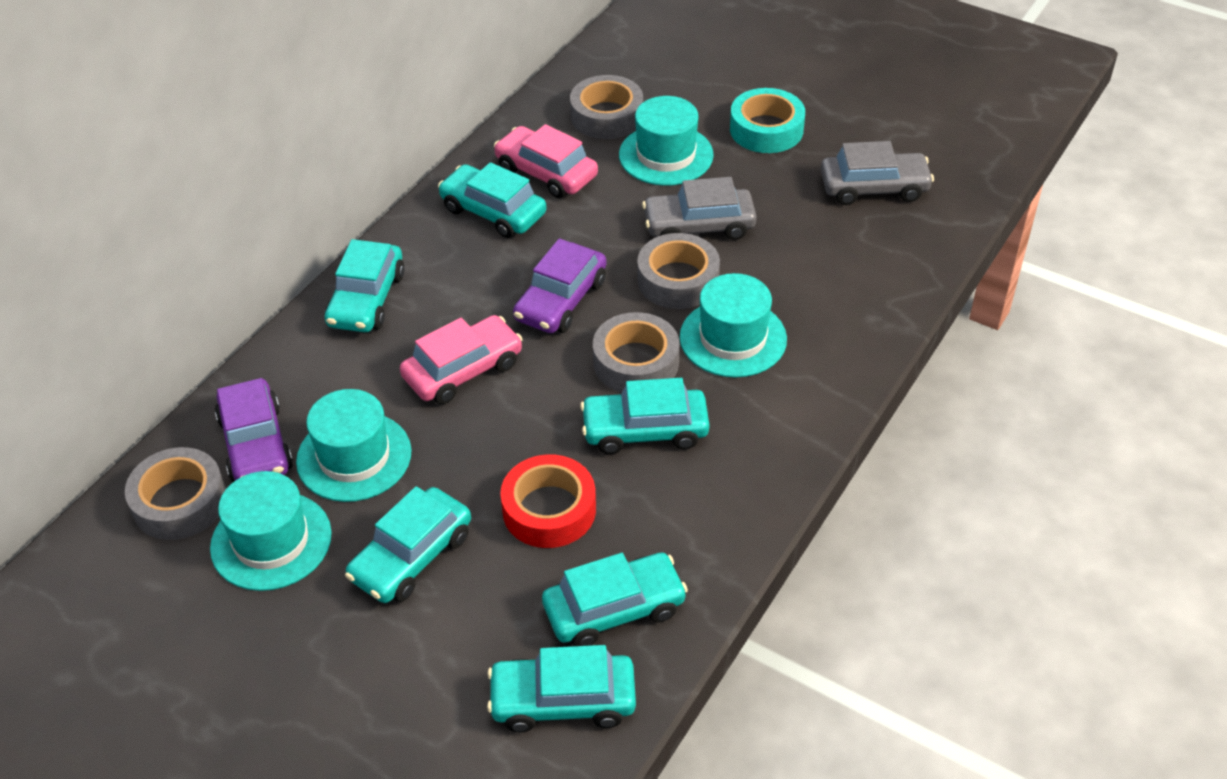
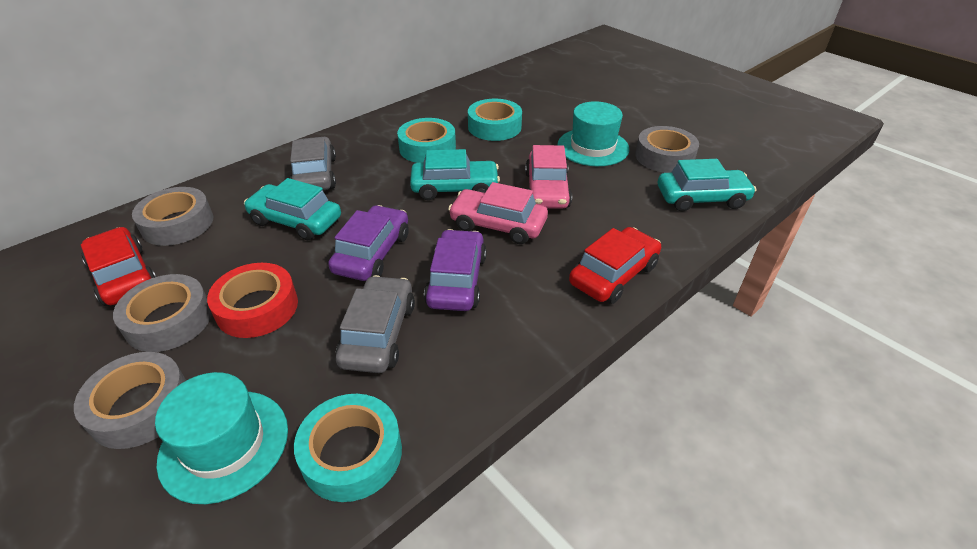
red car: 0 -> 2
turquoise car: 6 -> 3
turquoise hat: 4 -> 2
turquoise tape: 1 -> 3

